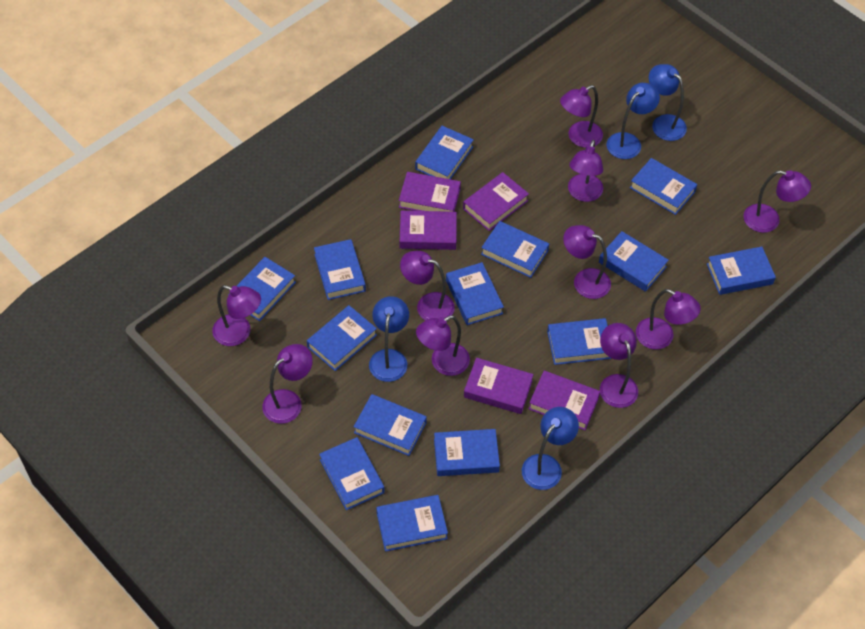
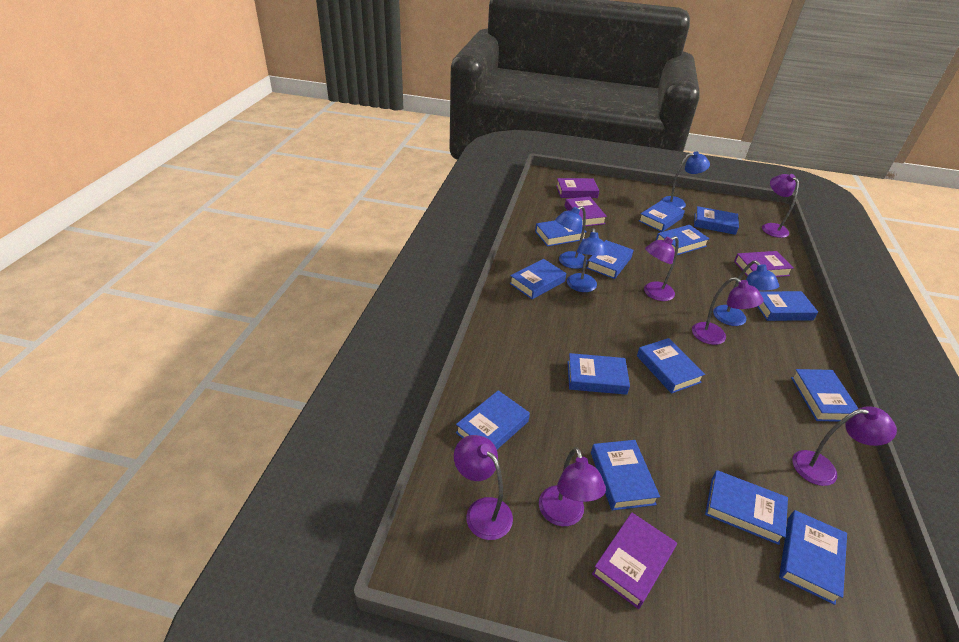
purple book: 5 -> 4
purple lamp: 10 -> 6

